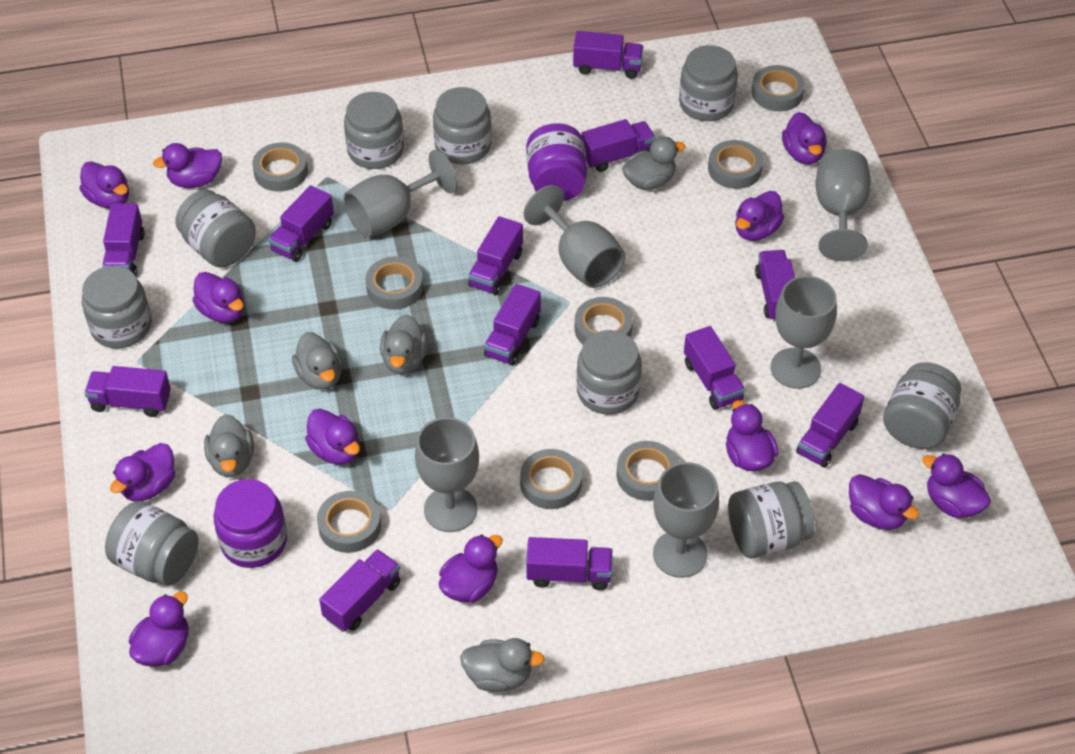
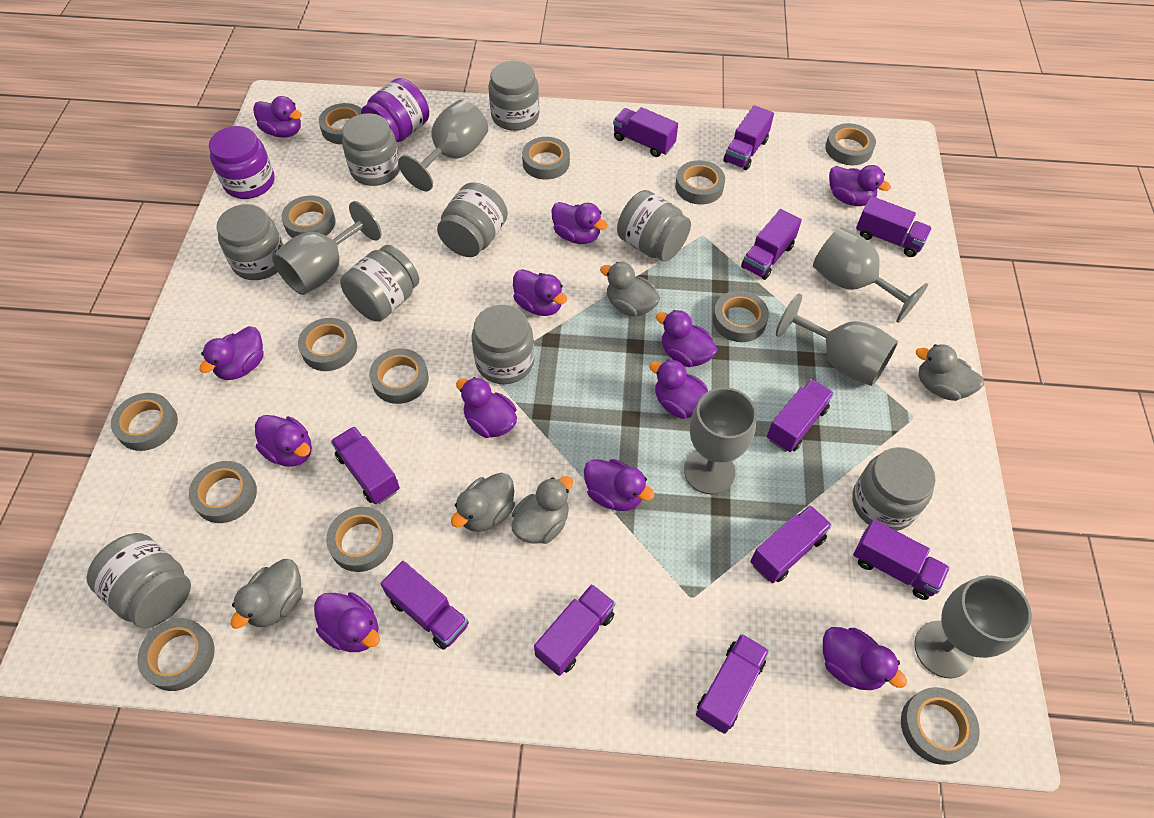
grey tape: 8 -> 13
purple truck: 12 -> 11

